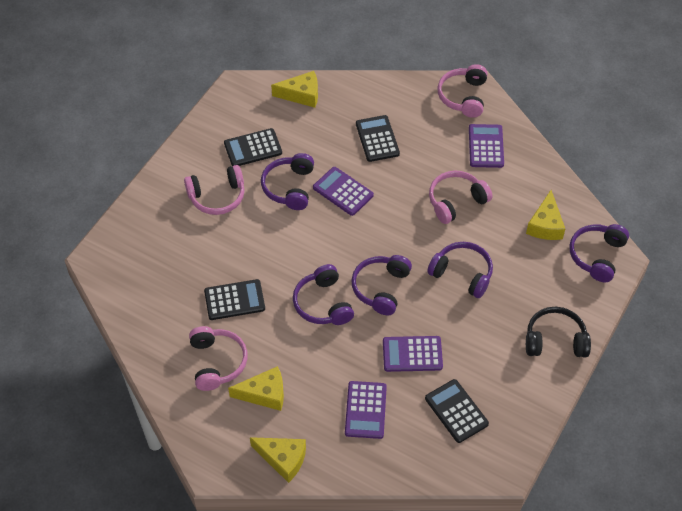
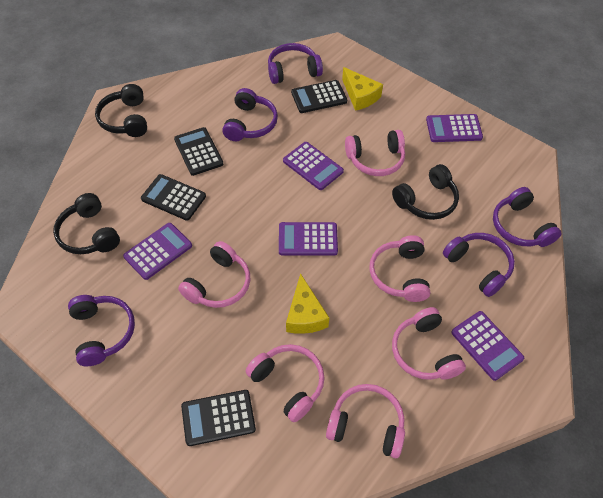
black headphones: 1 -> 3
pink headphones: 4 -> 6
purple calculator: 4 -> 5
yellow cheese: 4 -> 2

